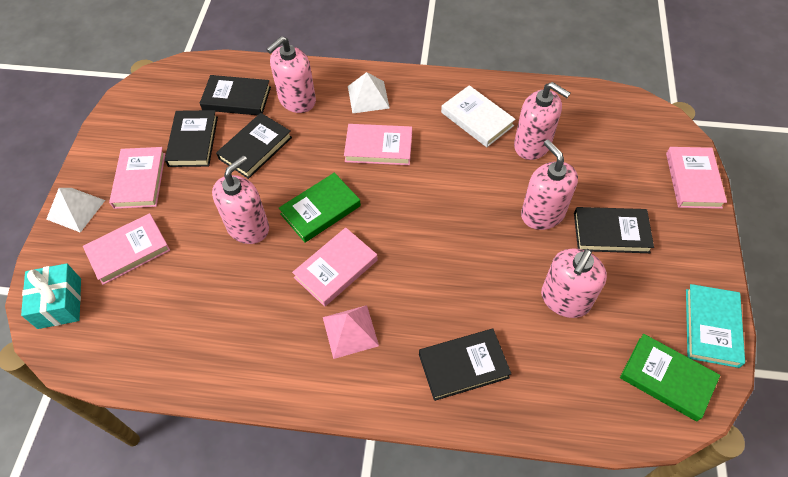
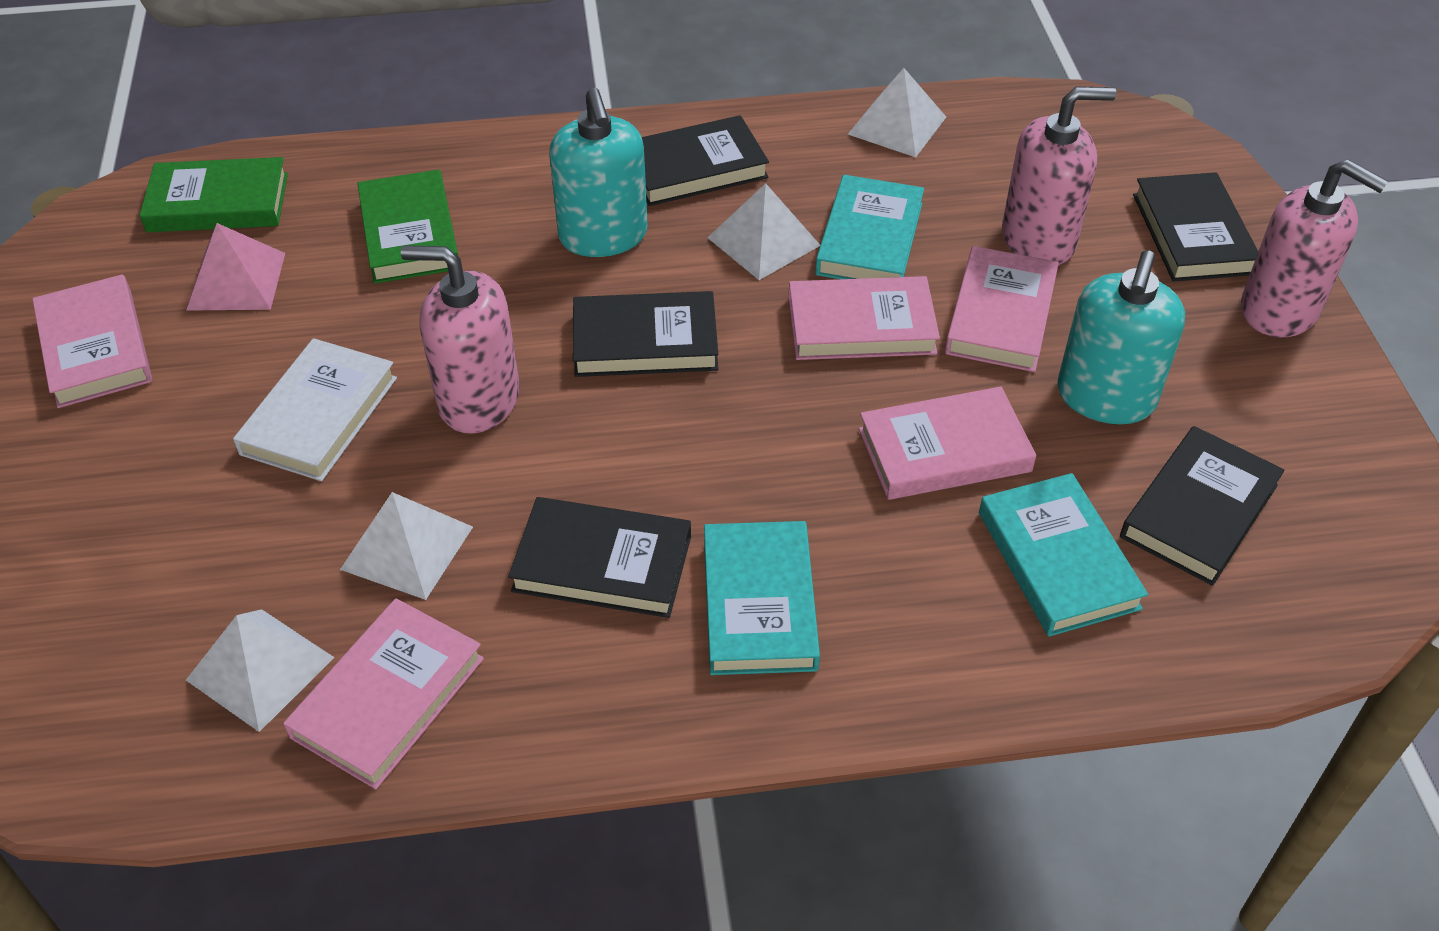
pink soap dispenser: 5 -> 3
turquoise book: 1 -> 3
turquoise gift: 1 -> 0
turquoise soap dispenser: 0 -> 2
white pyramid: 2 -> 4

